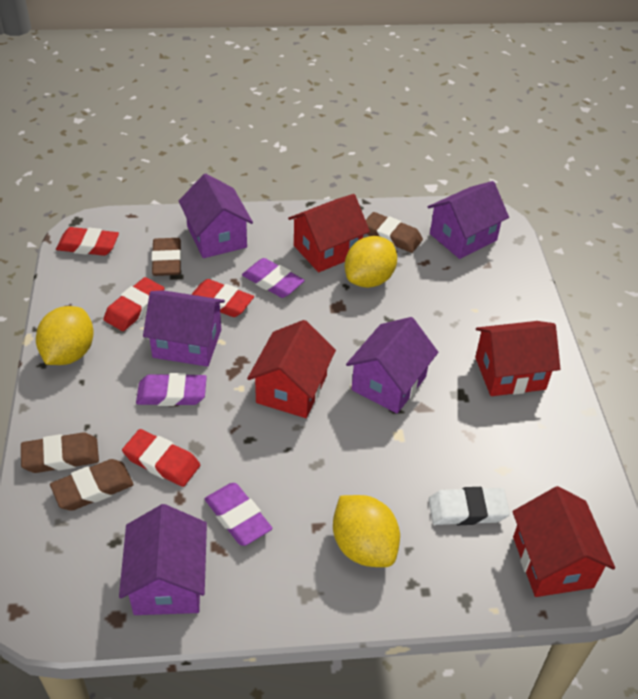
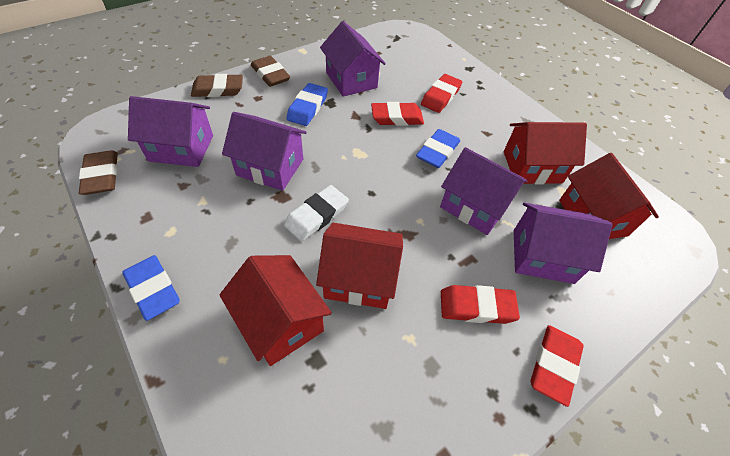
blue eraser: 0 -> 3
brown eraser: 4 -> 3
purple eraser: 3 -> 0
yellow lemon: 3 -> 0

